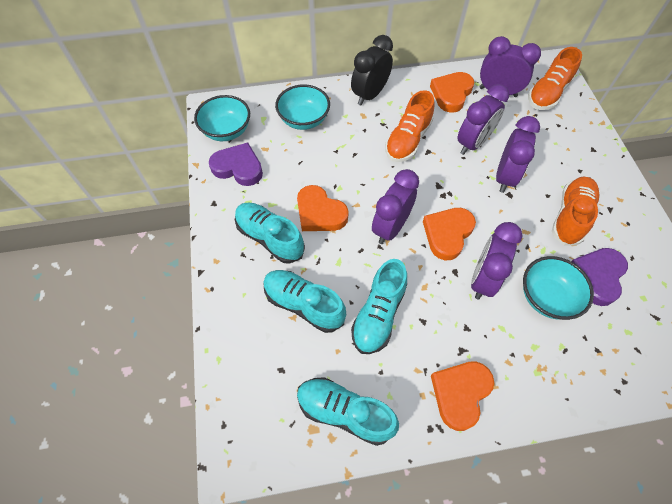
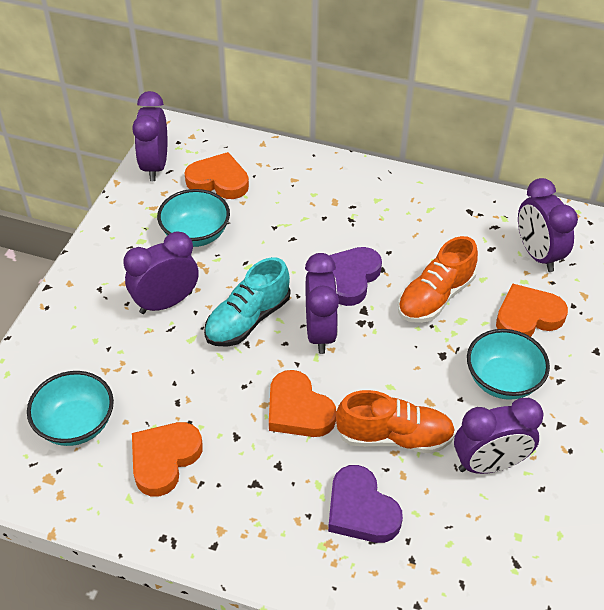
black clock: 1 -> 0
orange shoe: 3 -> 2
turquoise shoe: 4 -> 1

